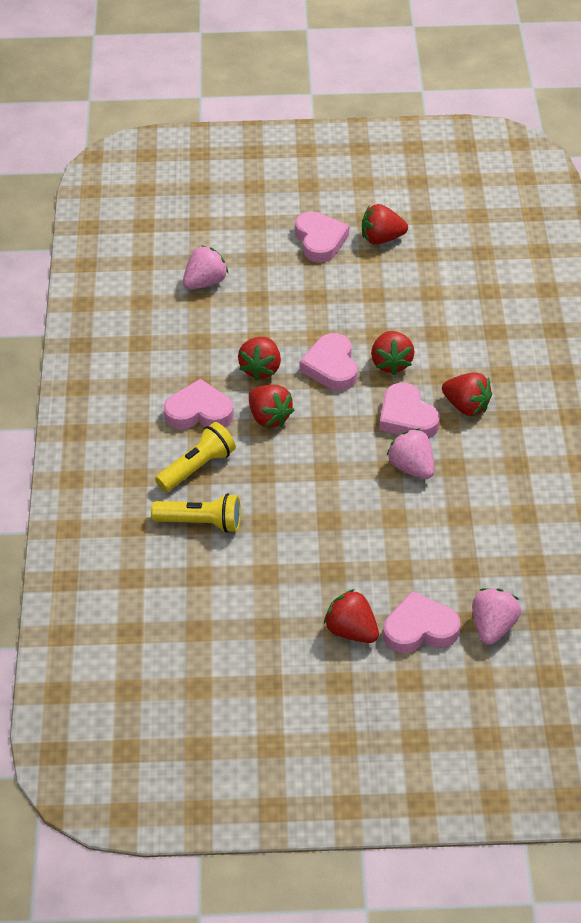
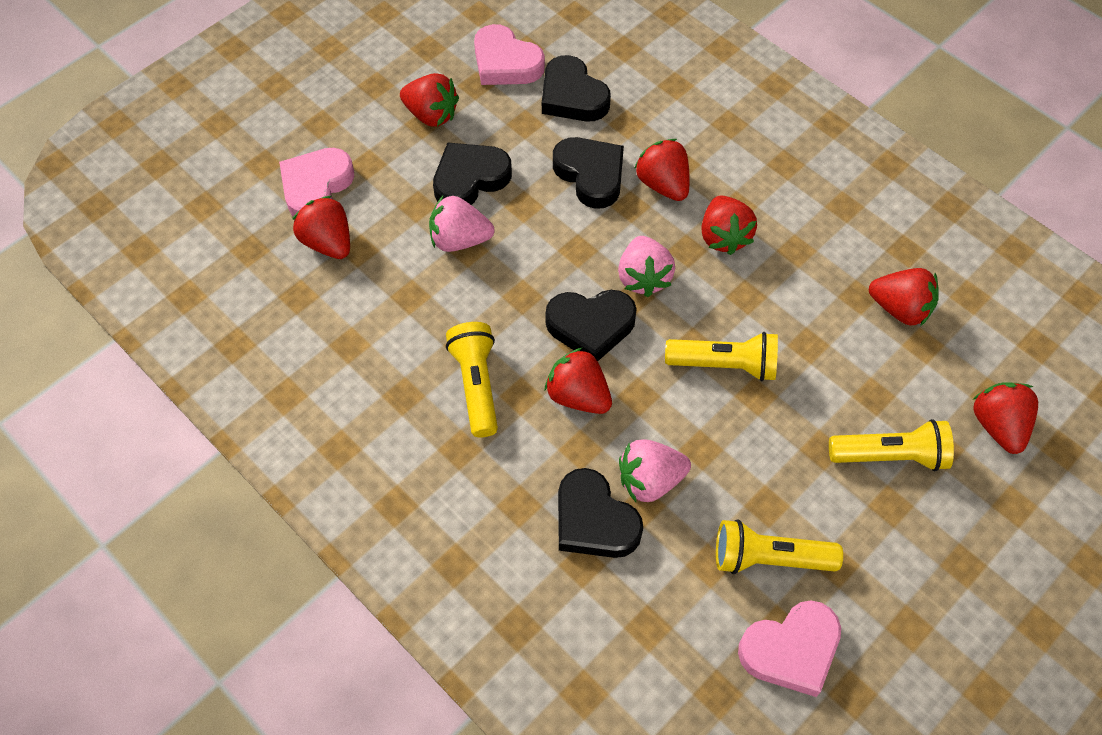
black heart: 0 -> 5
pink heart: 5 -> 3
red strawberry: 6 -> 7
yellow flashlight: 2 -> 4

